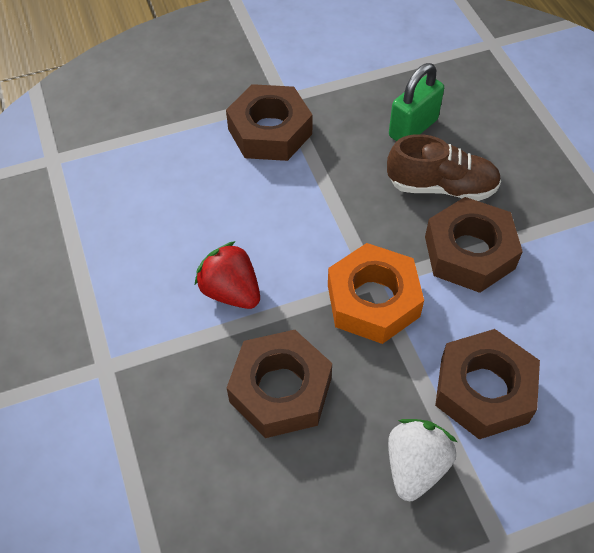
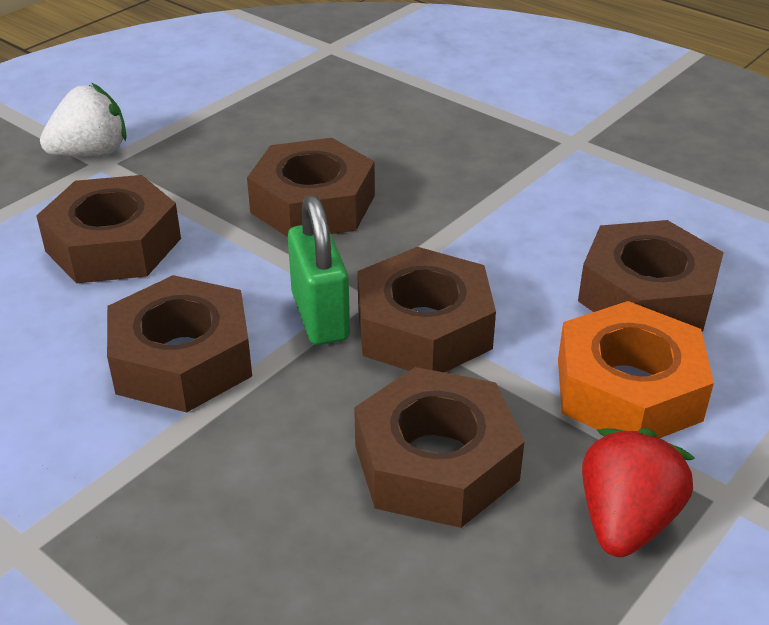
brown nut: 4 -> 6
brown shoe: 1 -> 0

